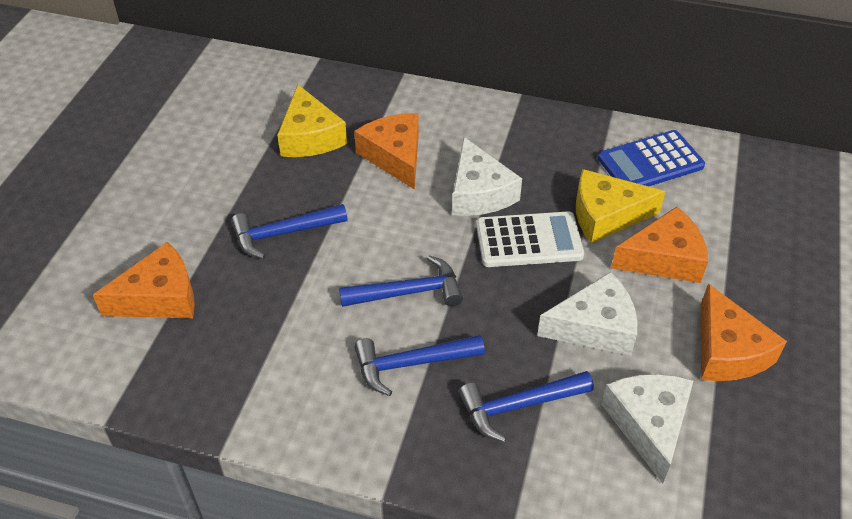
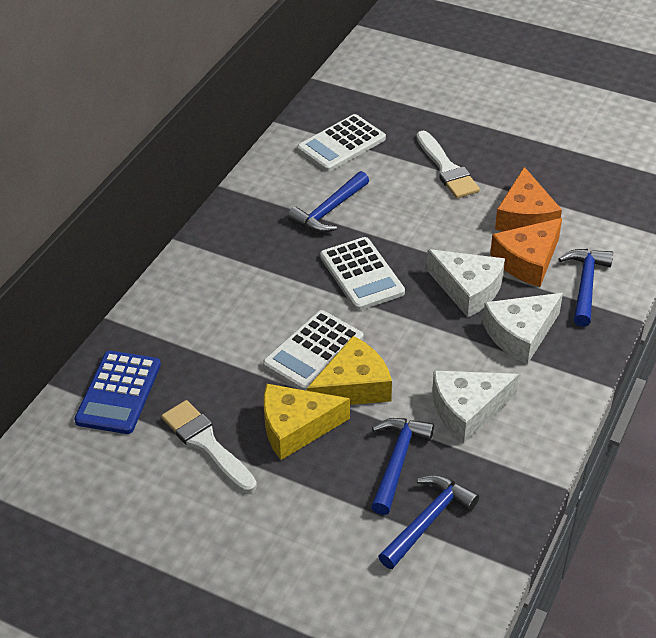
orange cheese: 4 -> 2
white brush: 0 -> 2
white calculator: 1 -> 3

